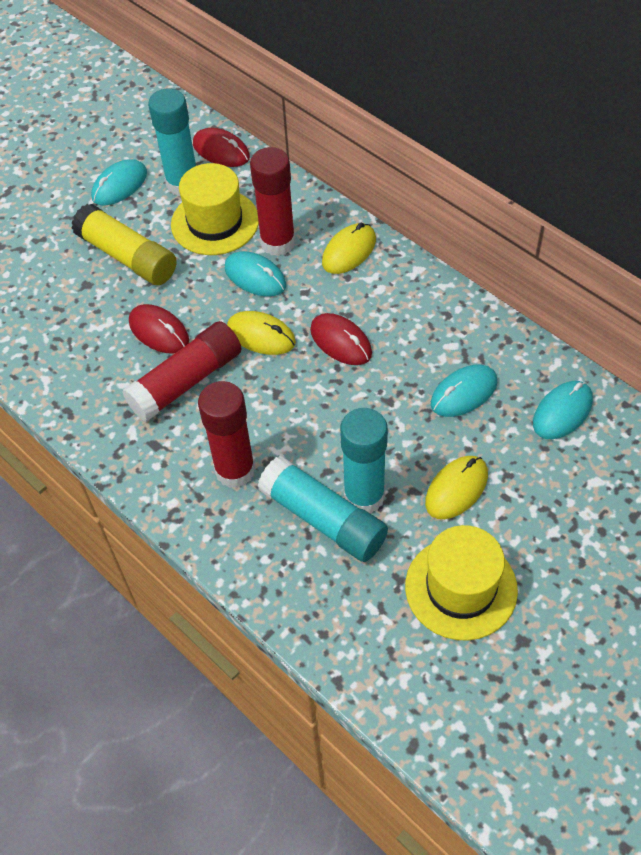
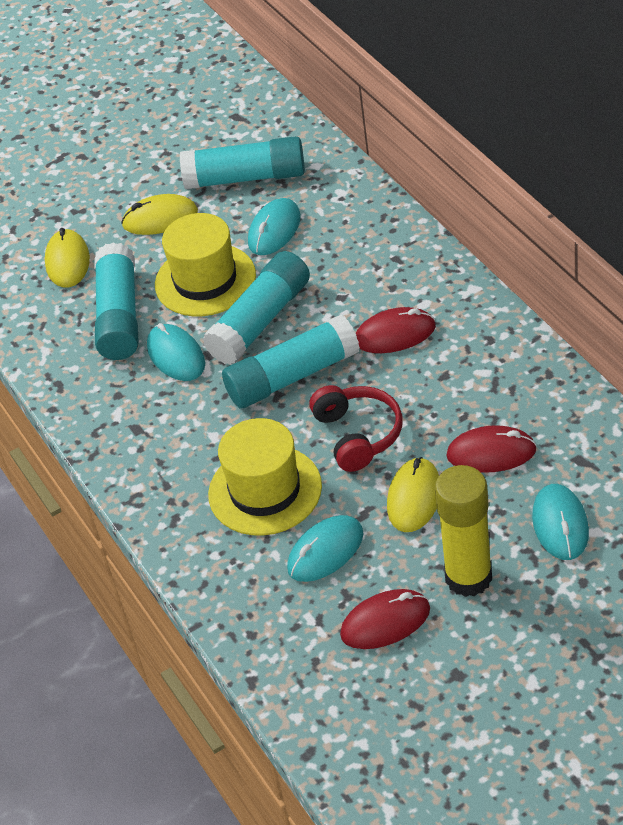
red glue stick: 3 -> 0
red headphones: 0 -> 1
turquoise glue stick: 3 -> 4

